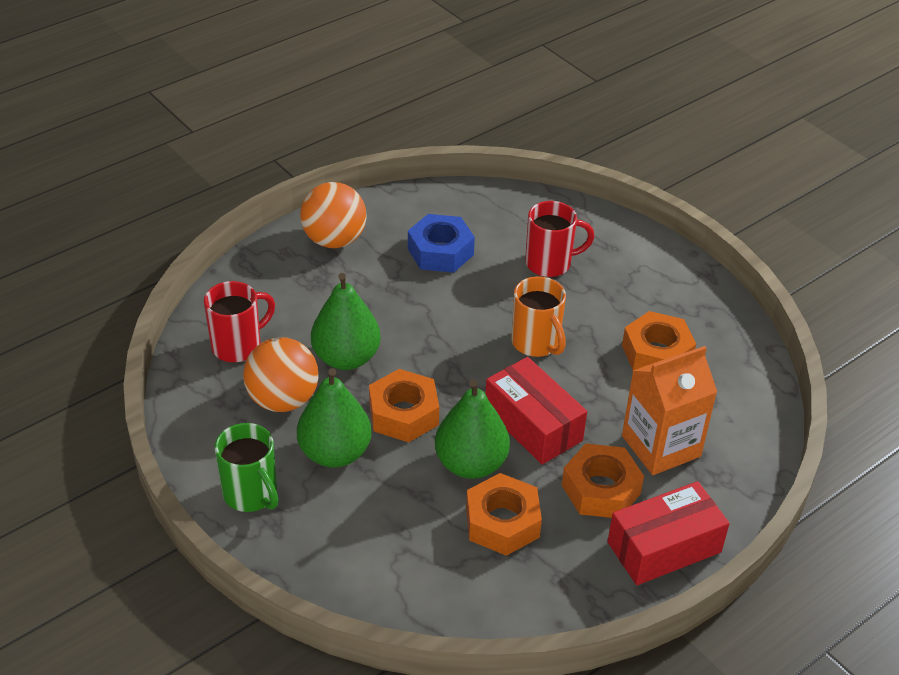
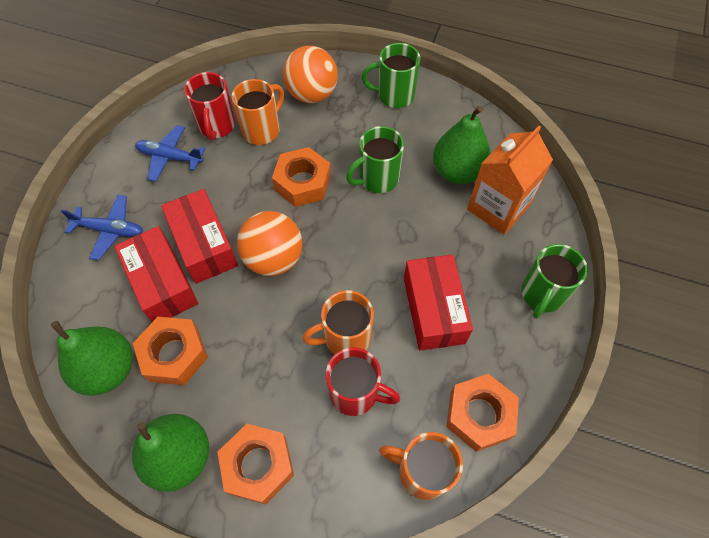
blue nut: 1 -> 0
blue plane: 0 -> 2
green mug: 1 -> 3
orange mug: 1 -> 3
red box: 2 -> 3

